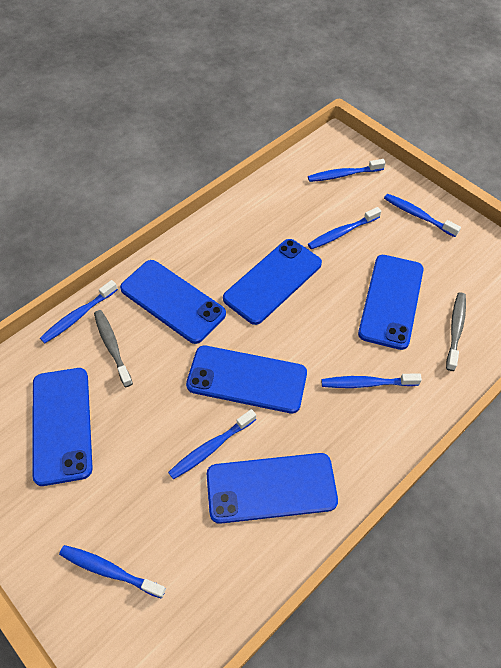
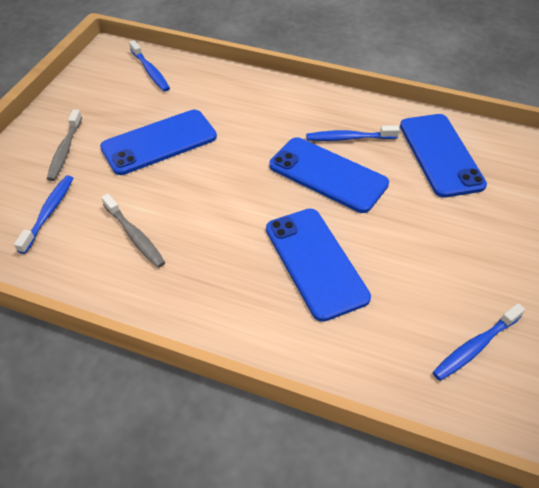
blue phone: 6 -> 4
blue toothbrush: 7 -> 4

